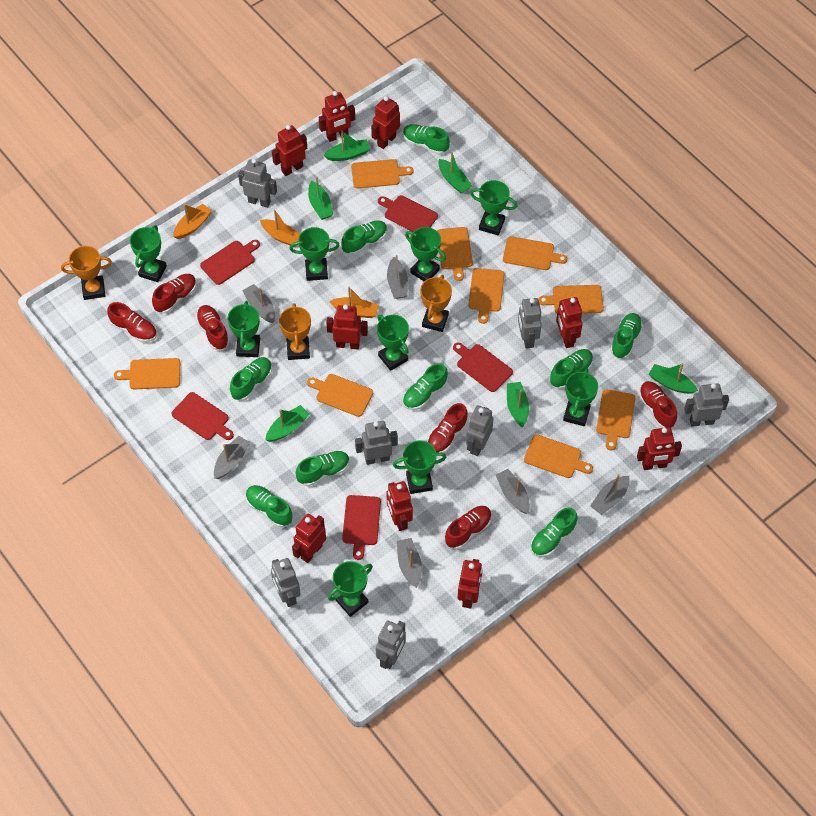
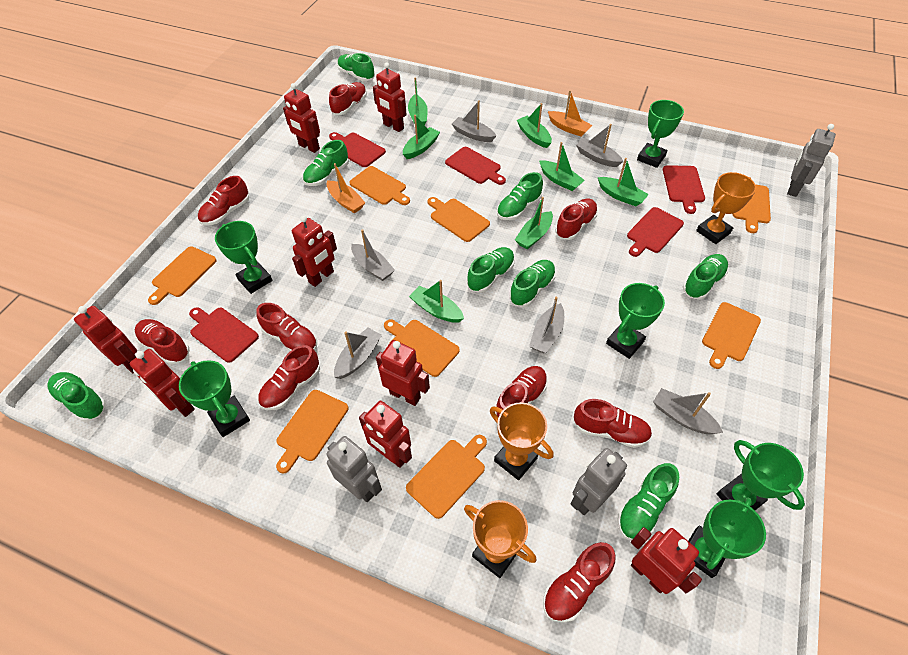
green boat: 6 -> 7
green shoe: 9 -> 8
green trophy: 9 -> 6
grey robot: 7 -> 3
orange boat: 3 -> 2
orange cutting board: 9 -> 8
red robot: 9 -> 8
red shoe: 6 -> 9

